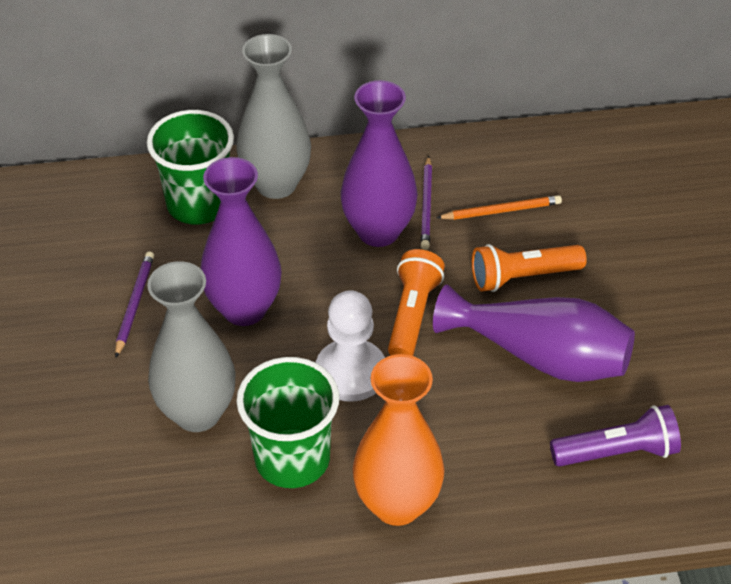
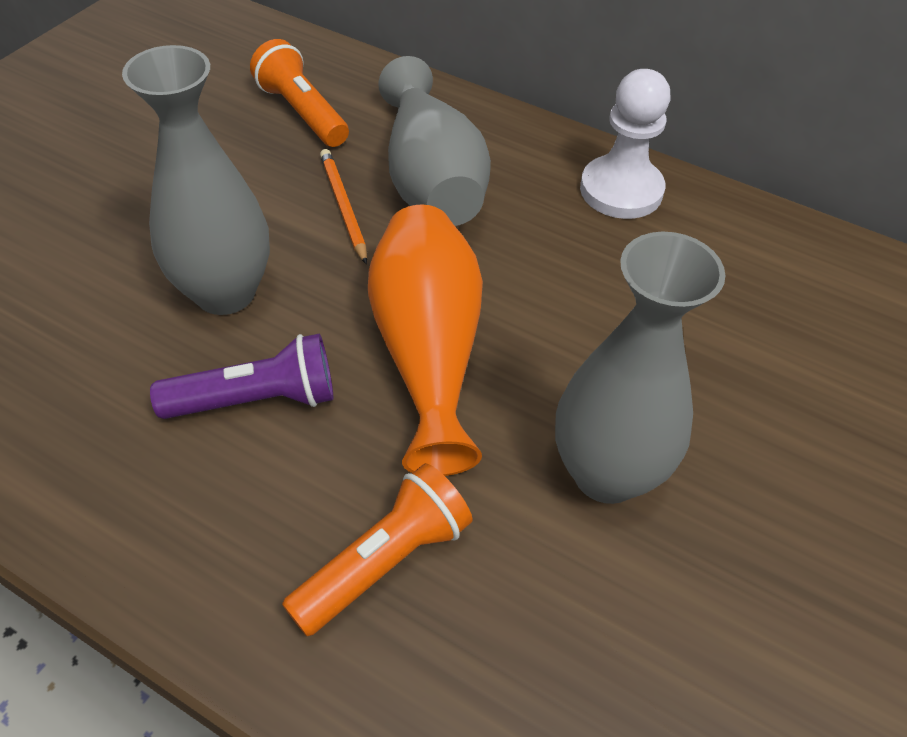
green cup: 2 -> 0
grey vase: 2 -> 3
purple pencil: 2 -> 0
purple vase: 3 -> 0

